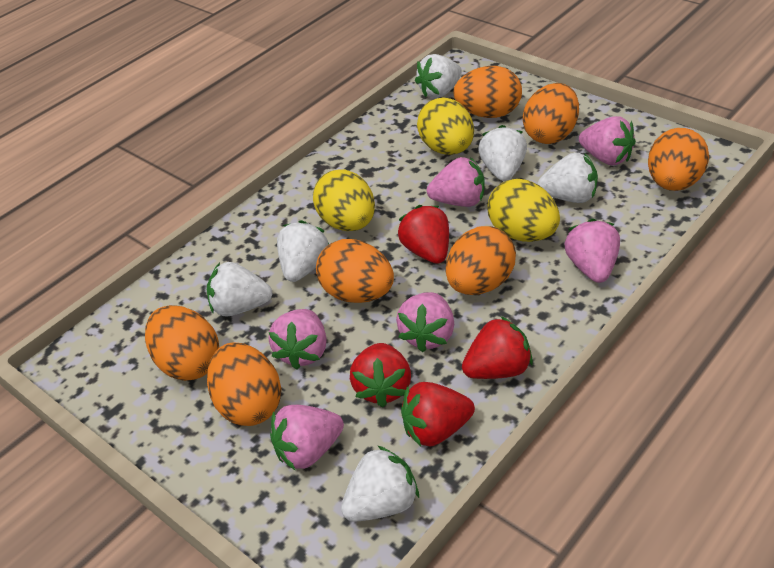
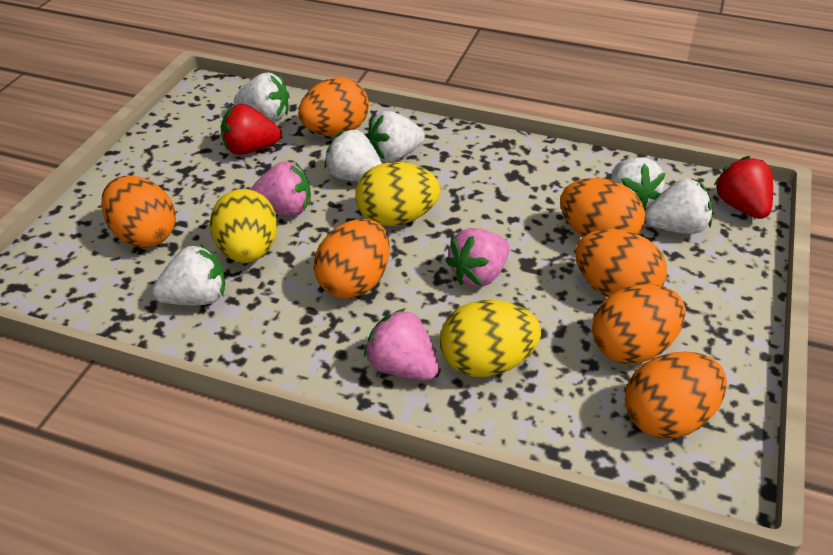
pink strawberry: 6 -> 3
red strawberry: 4 -> 2

